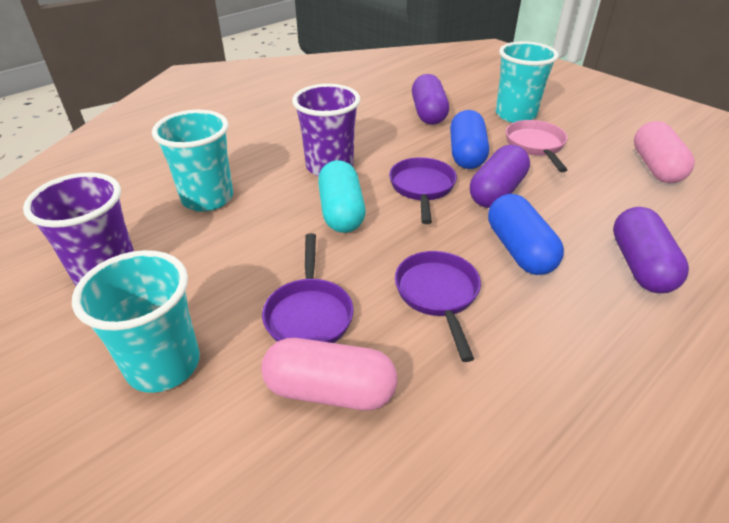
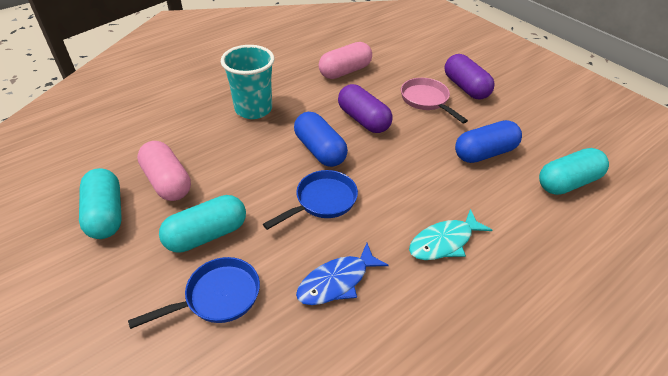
blue fish: 0 -> 1
blue pan: 0 -> 2
purple capsule: 3 -> 2
purple cup: 2 -> 0
purple pan: 3 -> 0
turquoise capsule: 1 -> 3
turquoise cup: 3 -> 1
turquoise fish: 0 -> 1

